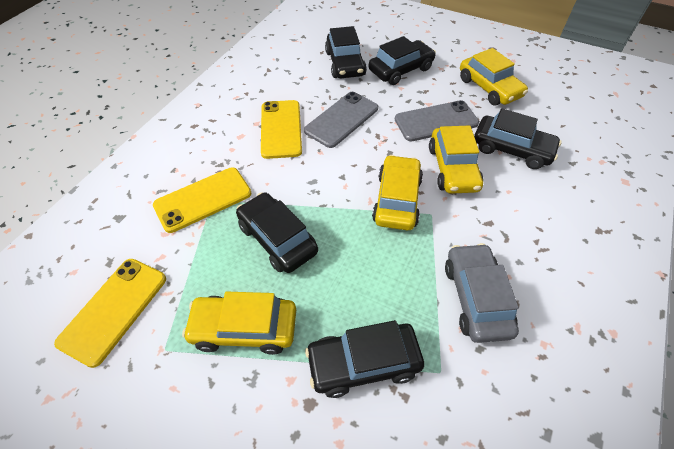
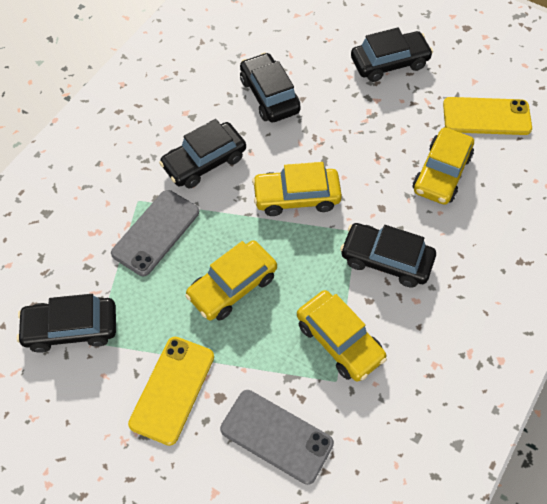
grey car: 1 -> 0
yellow phone: 3 -> 2

